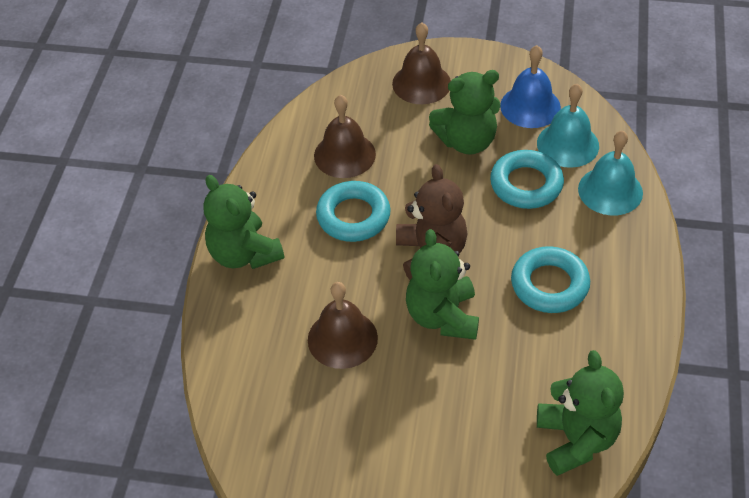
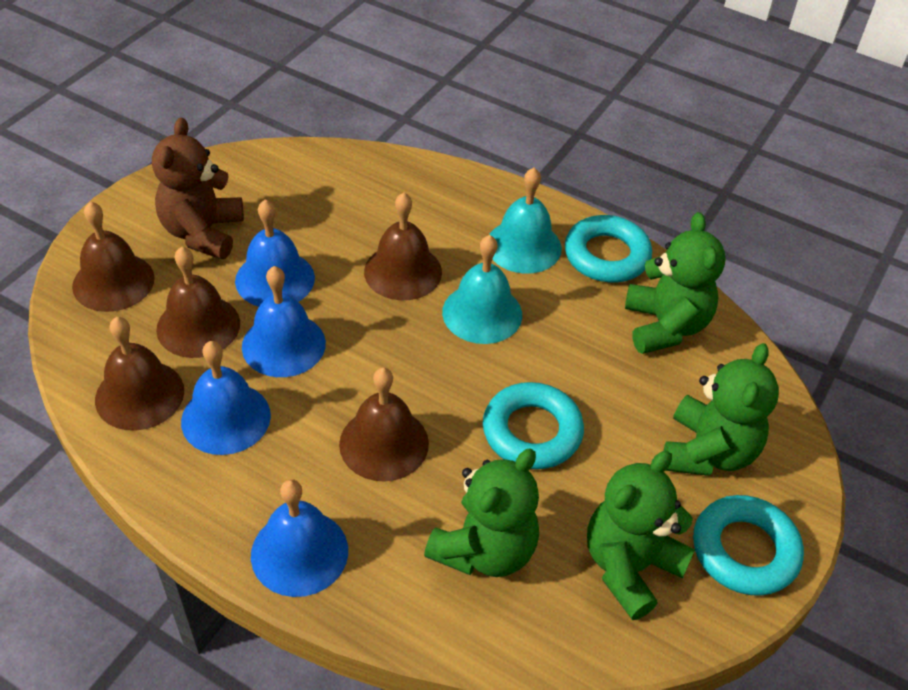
blue bell: 1 -> 4
brown bell: 3 -> 5

